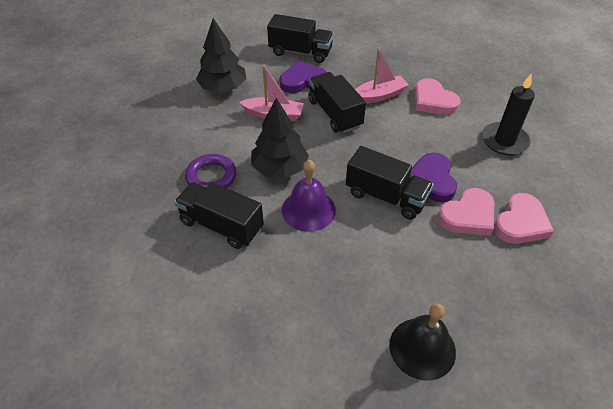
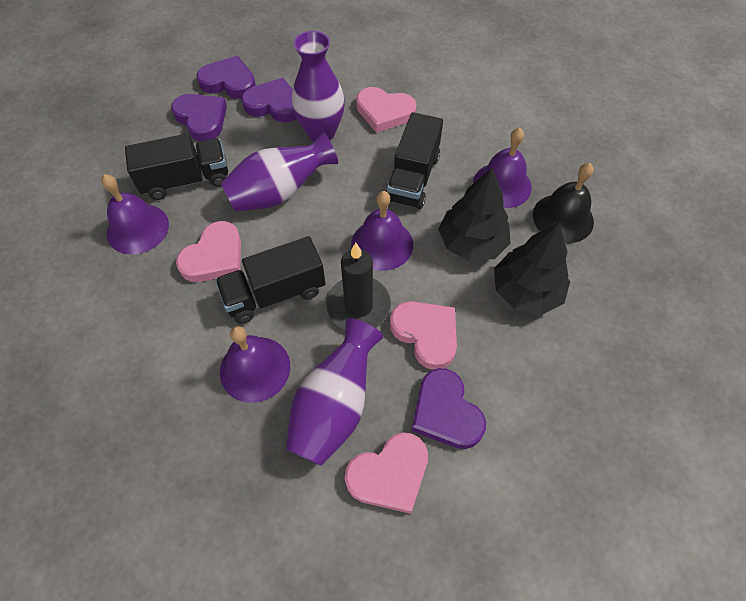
black truck: 4 -> 3
pink boat: 2 -> 0
pink heart: 3 -> 4
purple bell: 1 -> 4
purple heart: 2 -> 4
purple ring: 1 -> 0
purple vase: 0 -> 3

